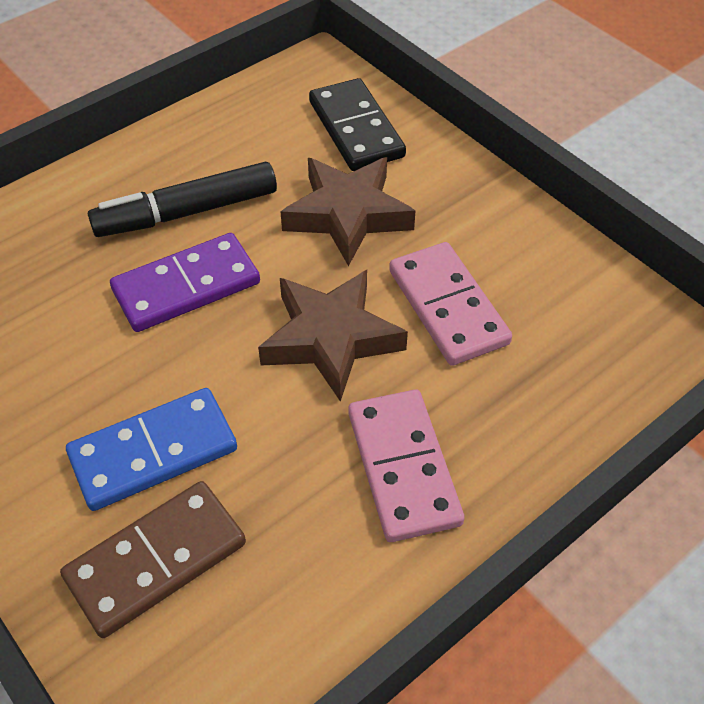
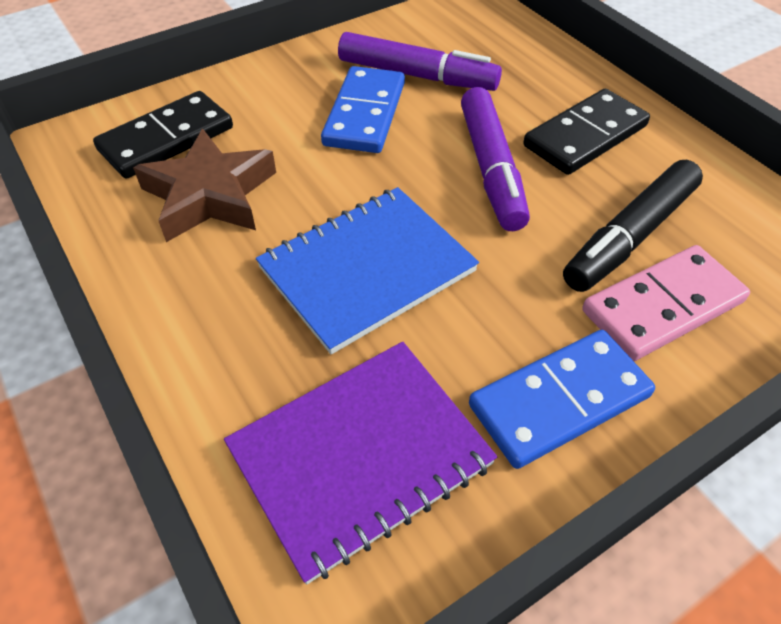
black domino: 1 -> 2
blue domino: 1 -> 2
blue notebook: 0 -> 1
brown domino: 1 -> 0
brown star: 2 -> 1
pink domino: 2 -> 1
purple domino: 1 -> 0
purple marker: 0 -> 2
purple notebook: 0 -> 1

